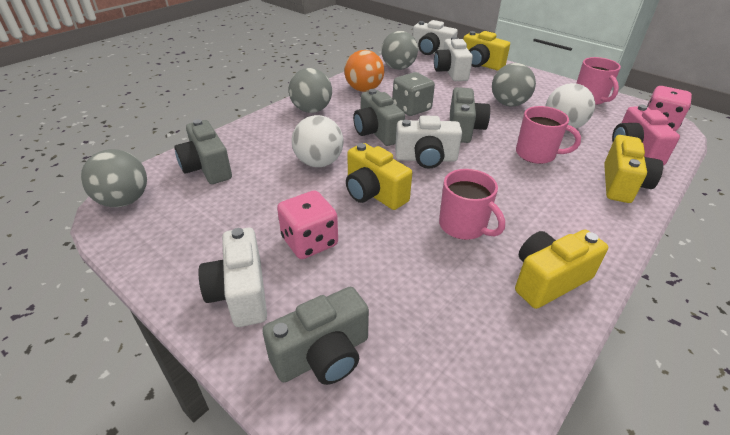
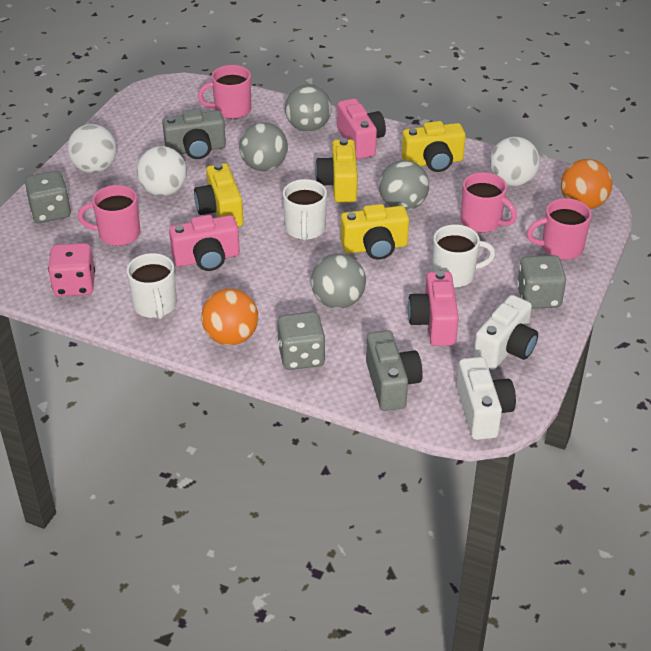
grey camera: 4 -> 2
grey dice: 1 -> 3
orange ball: 1 -> 2
pink camera: 1 -> 3
pink dice: 2 -> 1
pink mug: 3 -> 4
white ball: 2 -> 3
white camera: 4 -> 2
white mug: 0 -> 3

